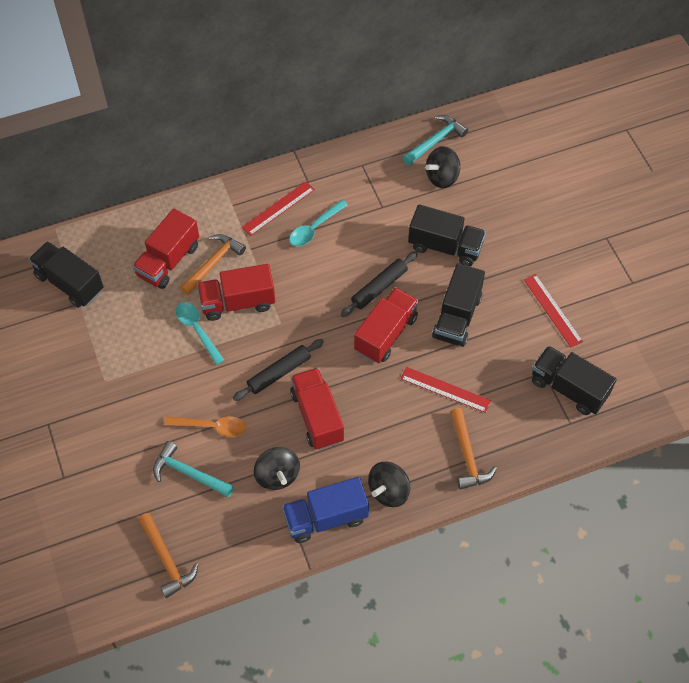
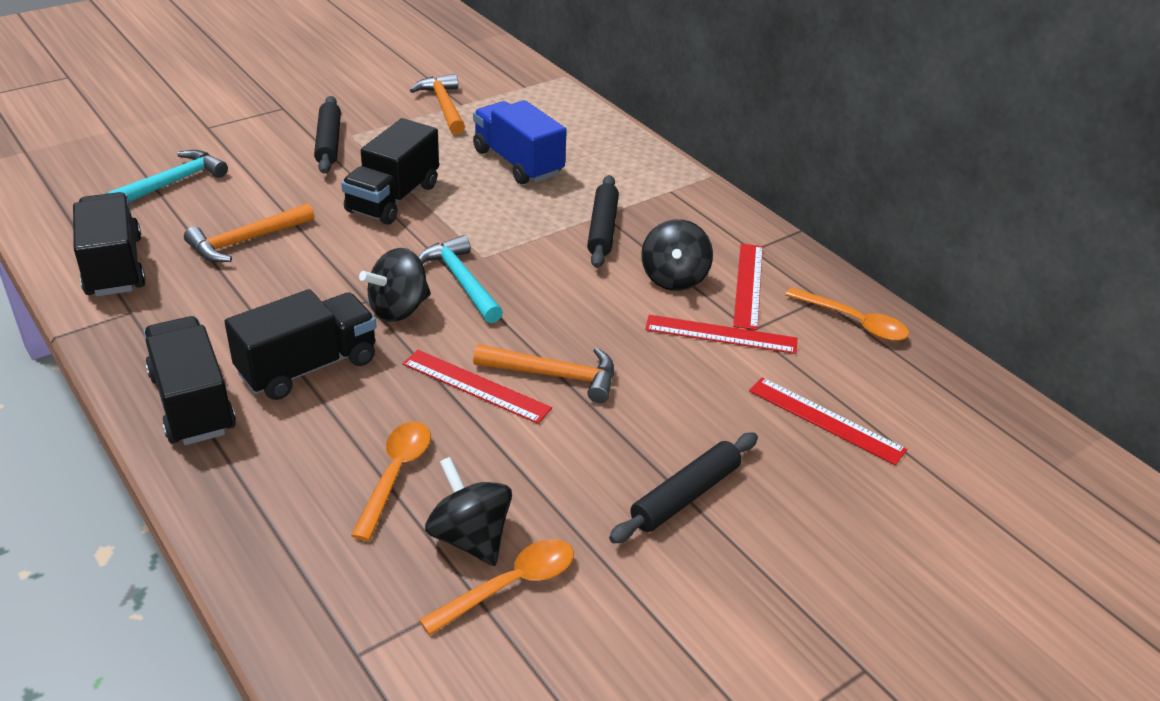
black rolling pin: 2 -> 3
orange spoon: 1 -> 3
red ruler: 3 -> 4
red truck: 4 -> 0
turquoise spoon: 2 -> 0

